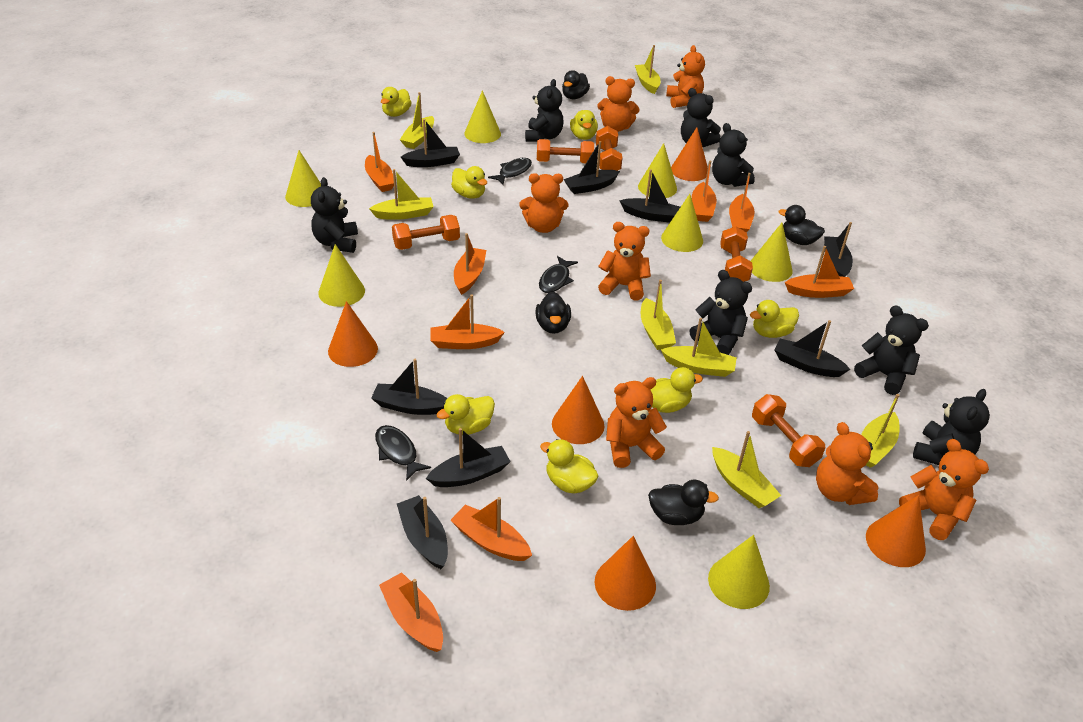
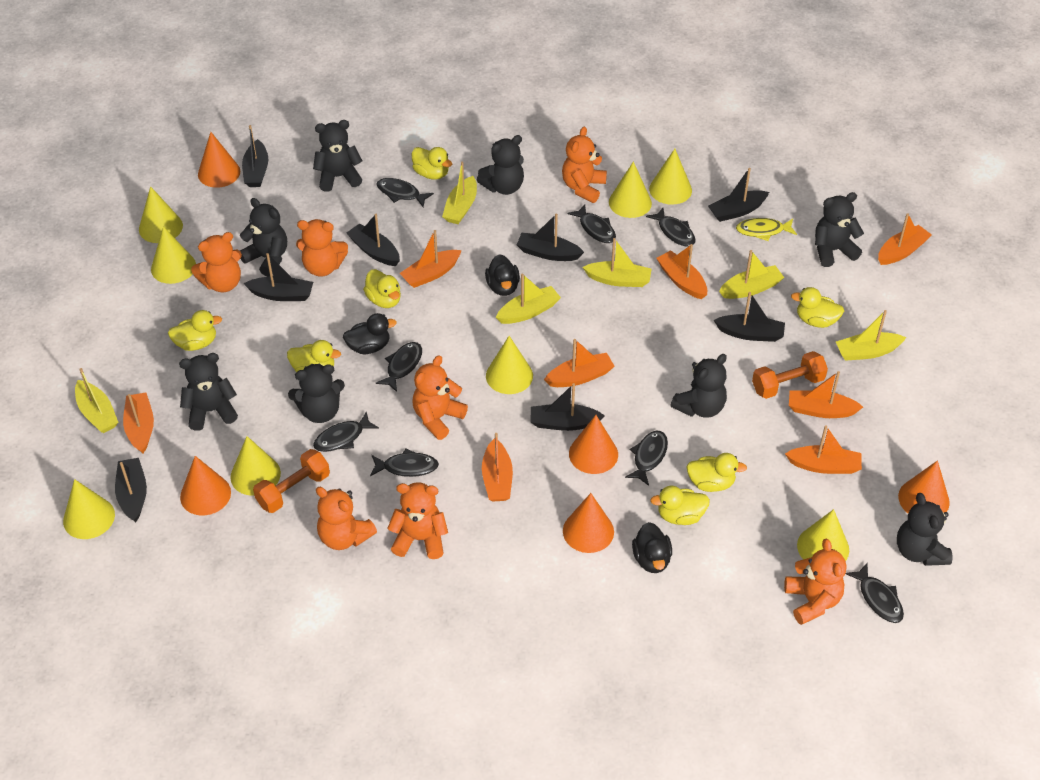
black duck: 4 -> 3
black fish: 3 -> 8
black teddy bear: 7 -> 8
orange dumbbell: 5 -> 2
yellow boat: 7 -> 6
yellow cone: 7 -> 8
yellow fish: 0 -> 1

